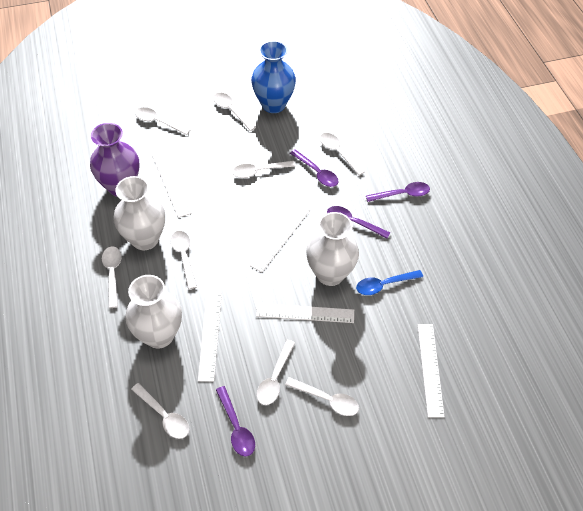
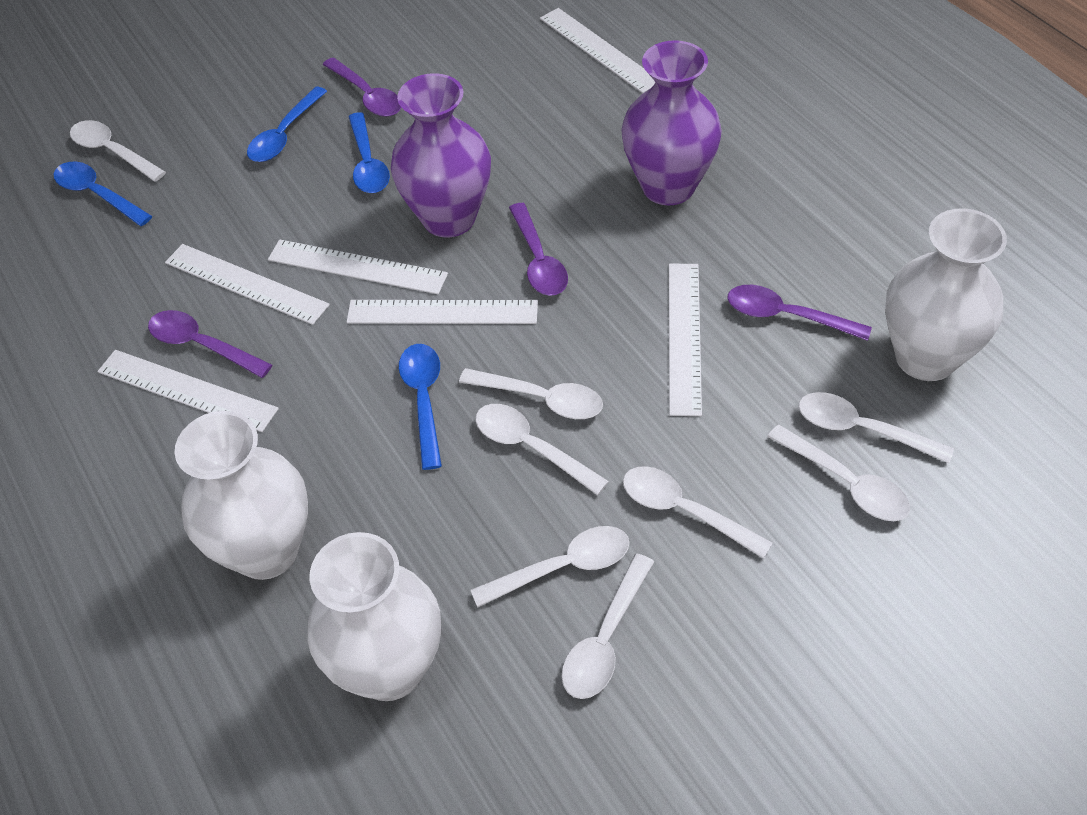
blue spoon: 1 -> 4
blue vase: 1 -> 0
purple vase: 1 -> 2
white ruler: 5 -> 6
white spoon: 9 -> 8

